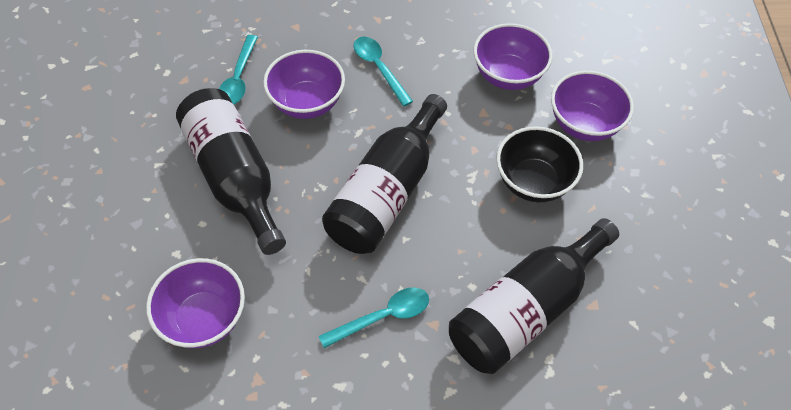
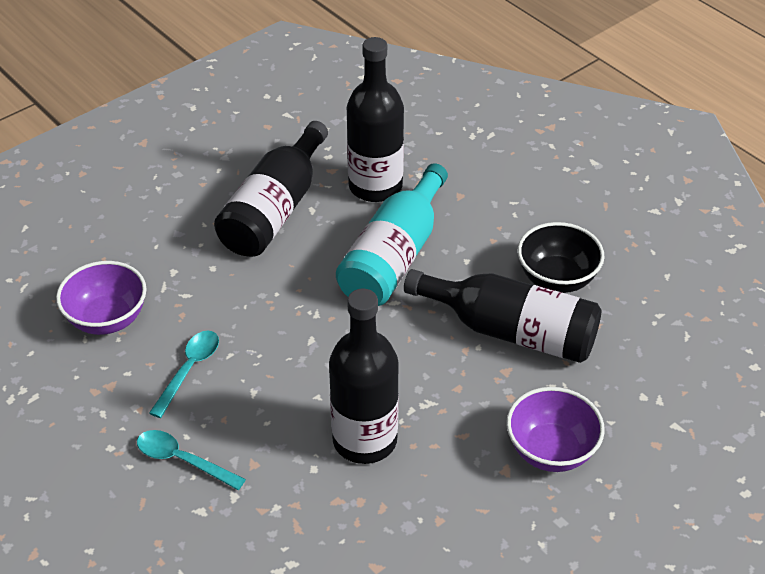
black bottle: 3 -> 4
purple bowl: 4 -> 2
turquoise bottle: 0 -> 1
turquoise spoon: 3 -> 2

